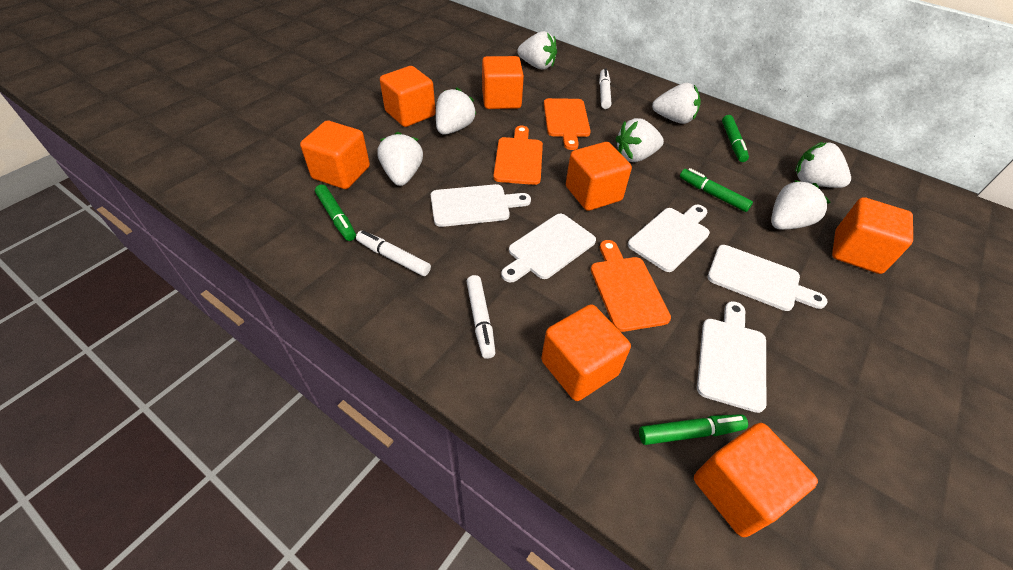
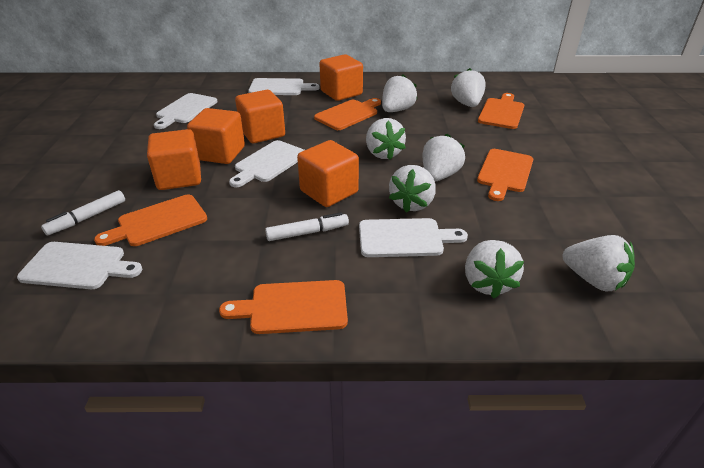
green marker: 4 -> 0
orange cube: 7 -> 5
orange cutting board: 3 -> 5
white marker: 3 -> 2

